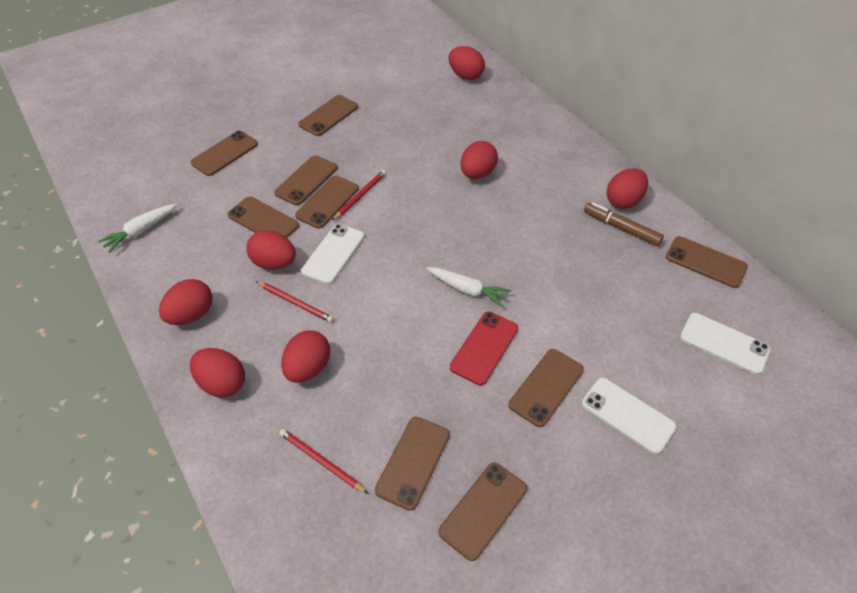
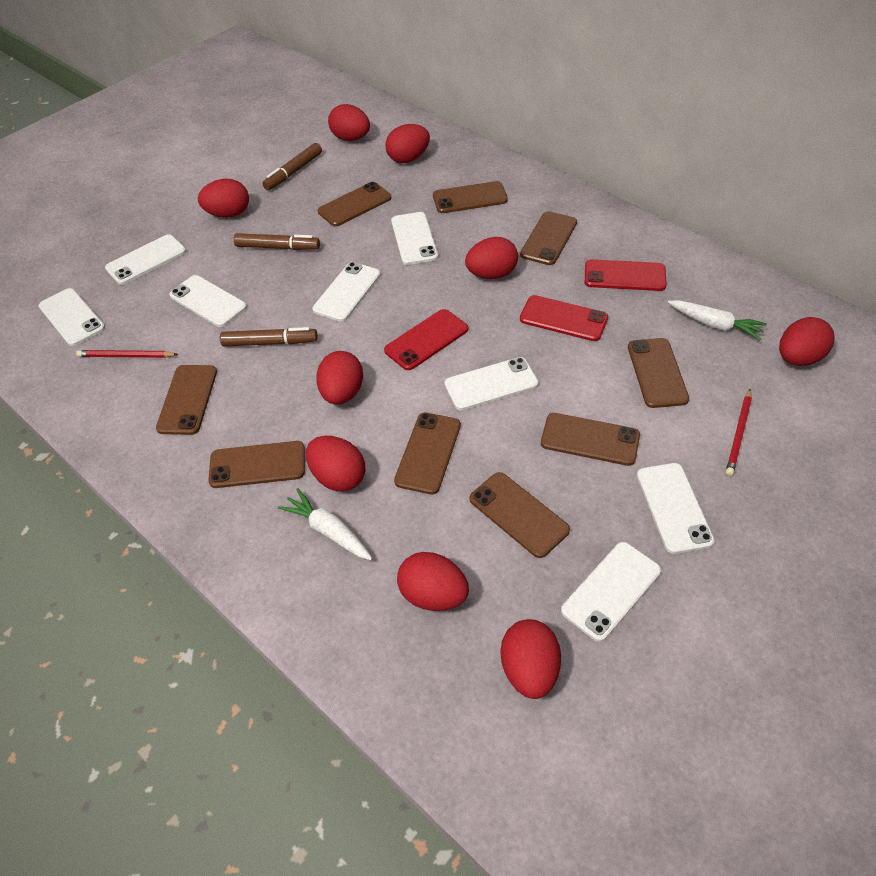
brown marker: 1 -> 3
red egg: 7 -> 9
red pencil: 3 -> 2
red phone: 1 -> 3
white phone: 3 -> 8

